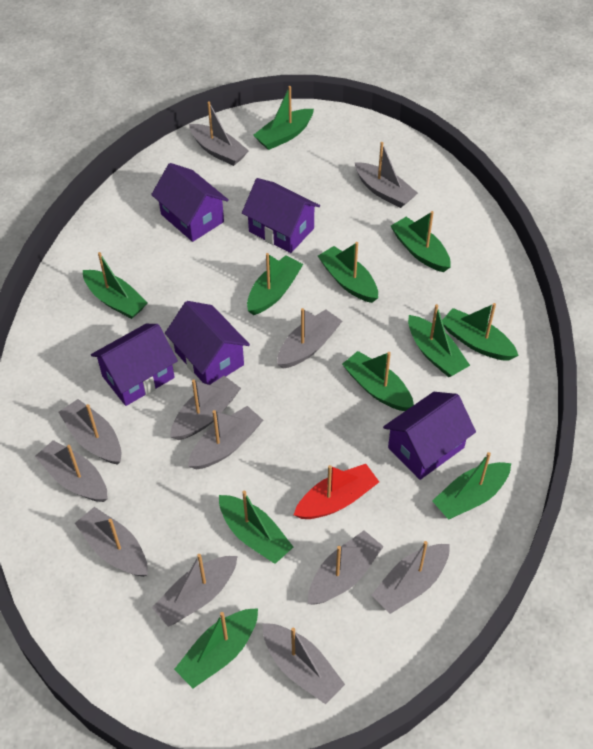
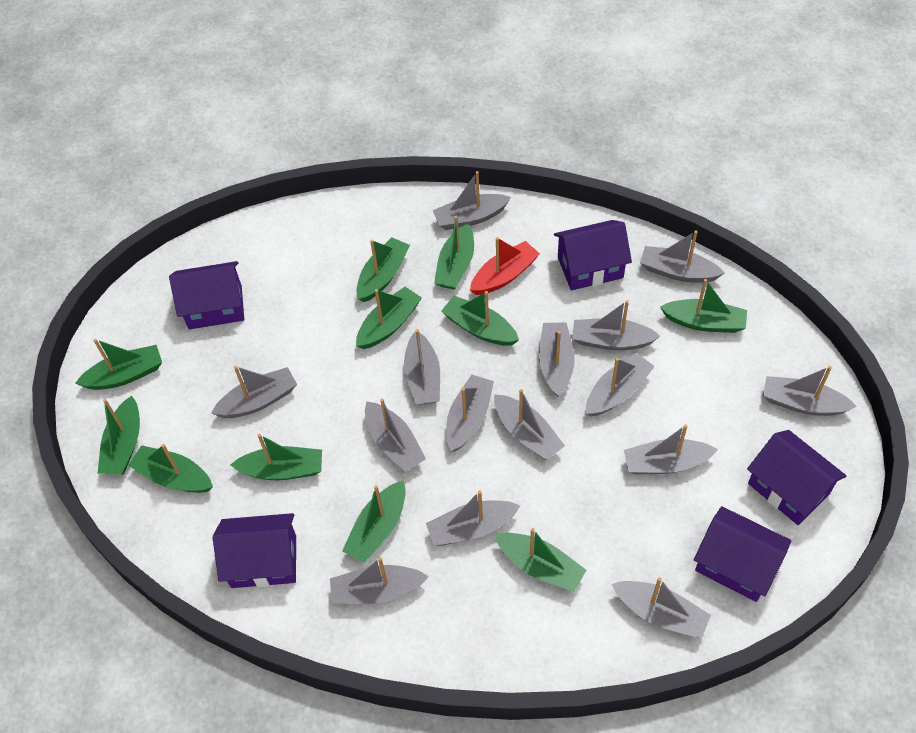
grey boat: 12 -> 15

